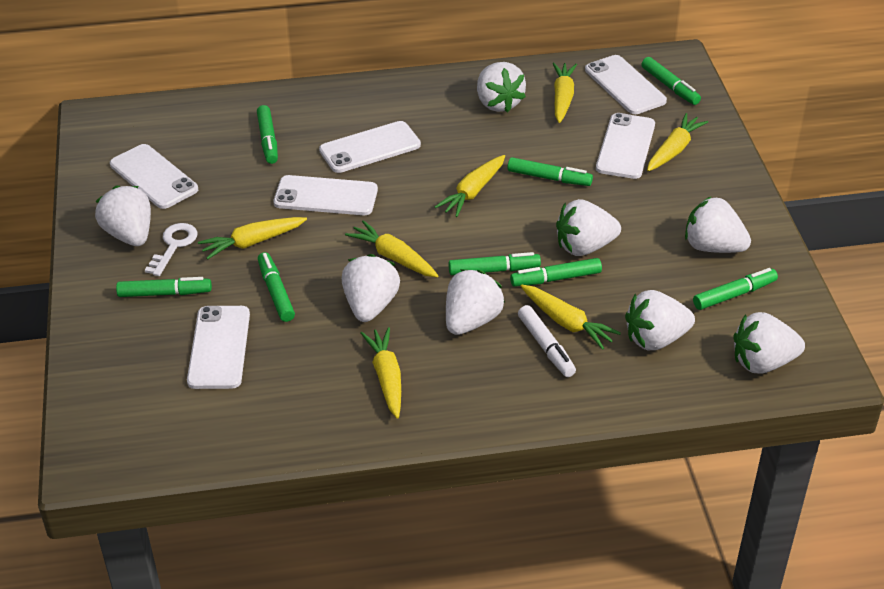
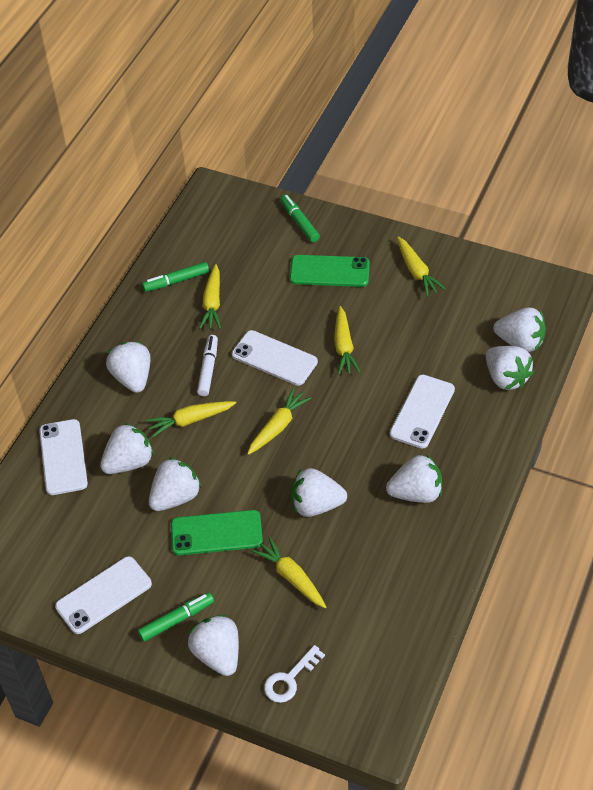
green marker: 8 -> 3
green phone: 0 -> 2
white phone: 6 -> 4
yellow carrot: 7 -> 6

